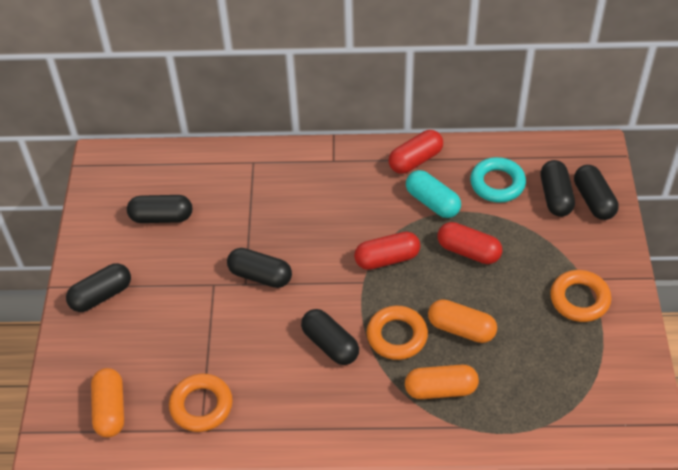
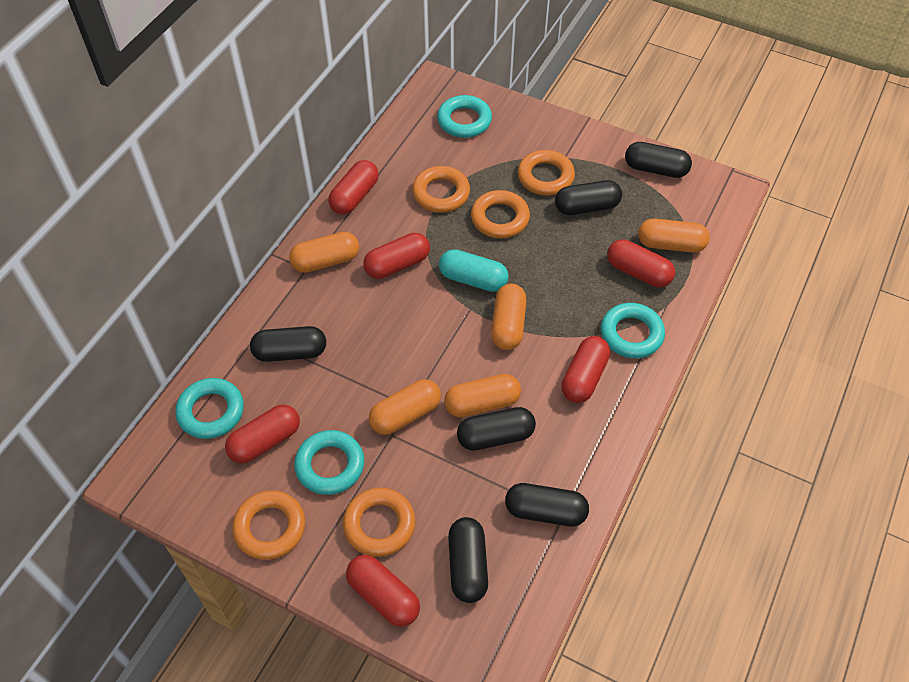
orange capsule: 3 -> 5
orange ring: 3 -> 5
red capsule: 3 -> 6
turquoise ring: 1 -> 4

